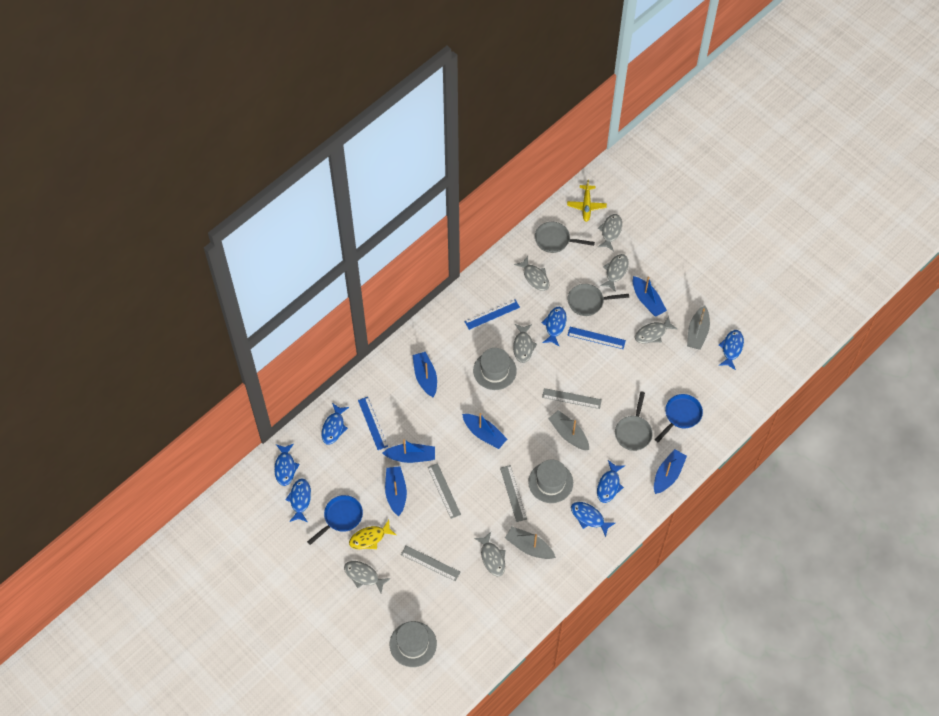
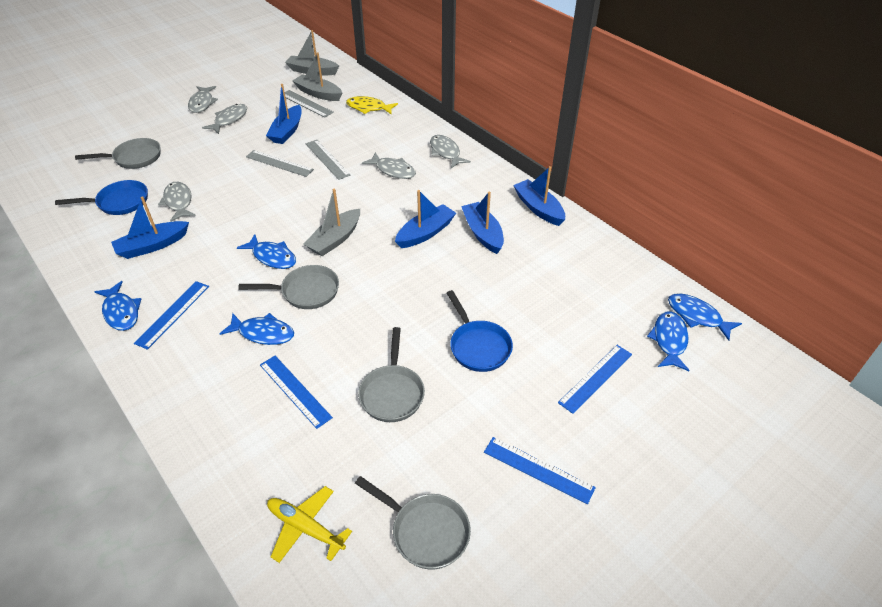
blue boat: 6 -> 5
blue fish: 7 -> 5
blue ruler: 3 -> 4
grey fish: 7 -> 5
grey hat: 3 -> 0
grey pan: 3 -> 4
grey ruler: 4 -> 3

